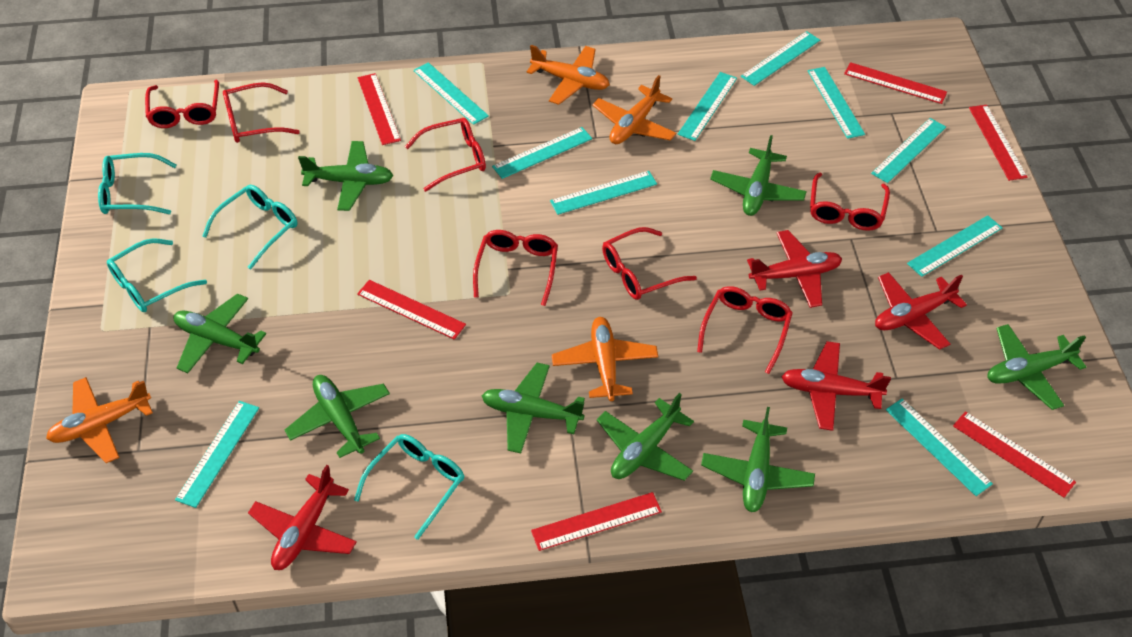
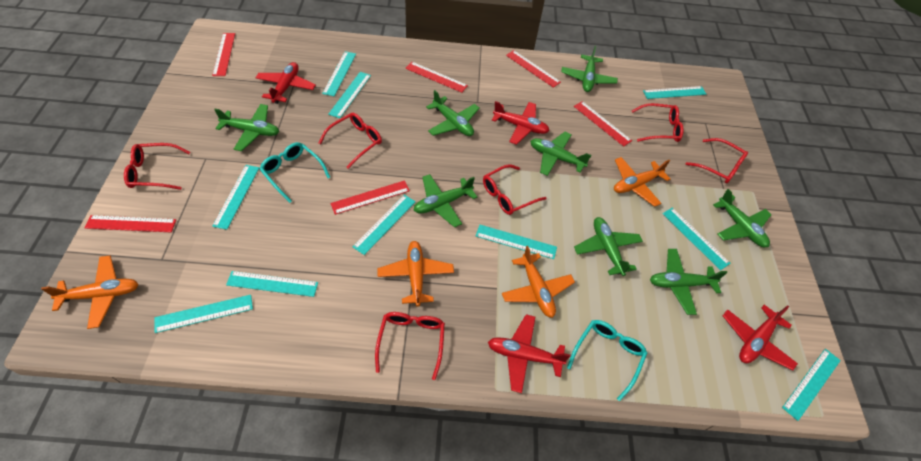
red glasses: 7 -> 6
turquoise glasses: 4 -> 2

